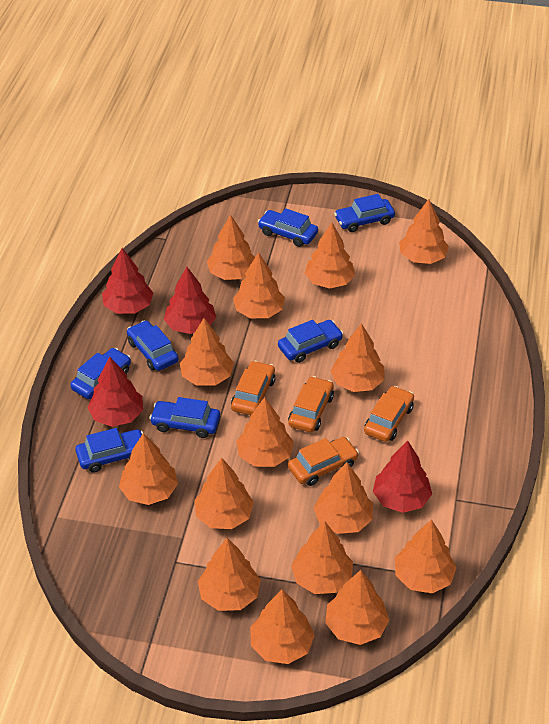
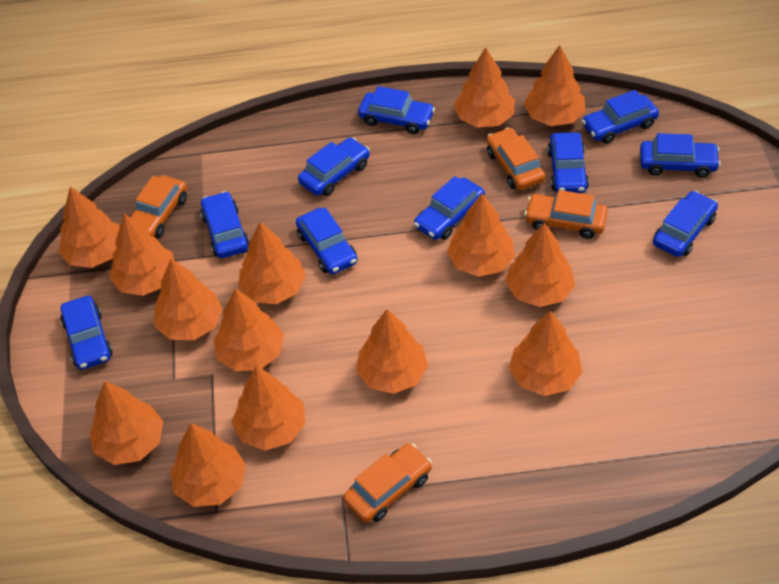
blue car: 7 -> 10
orange tree: 15 -> 14
red tree: 4 -> 0

